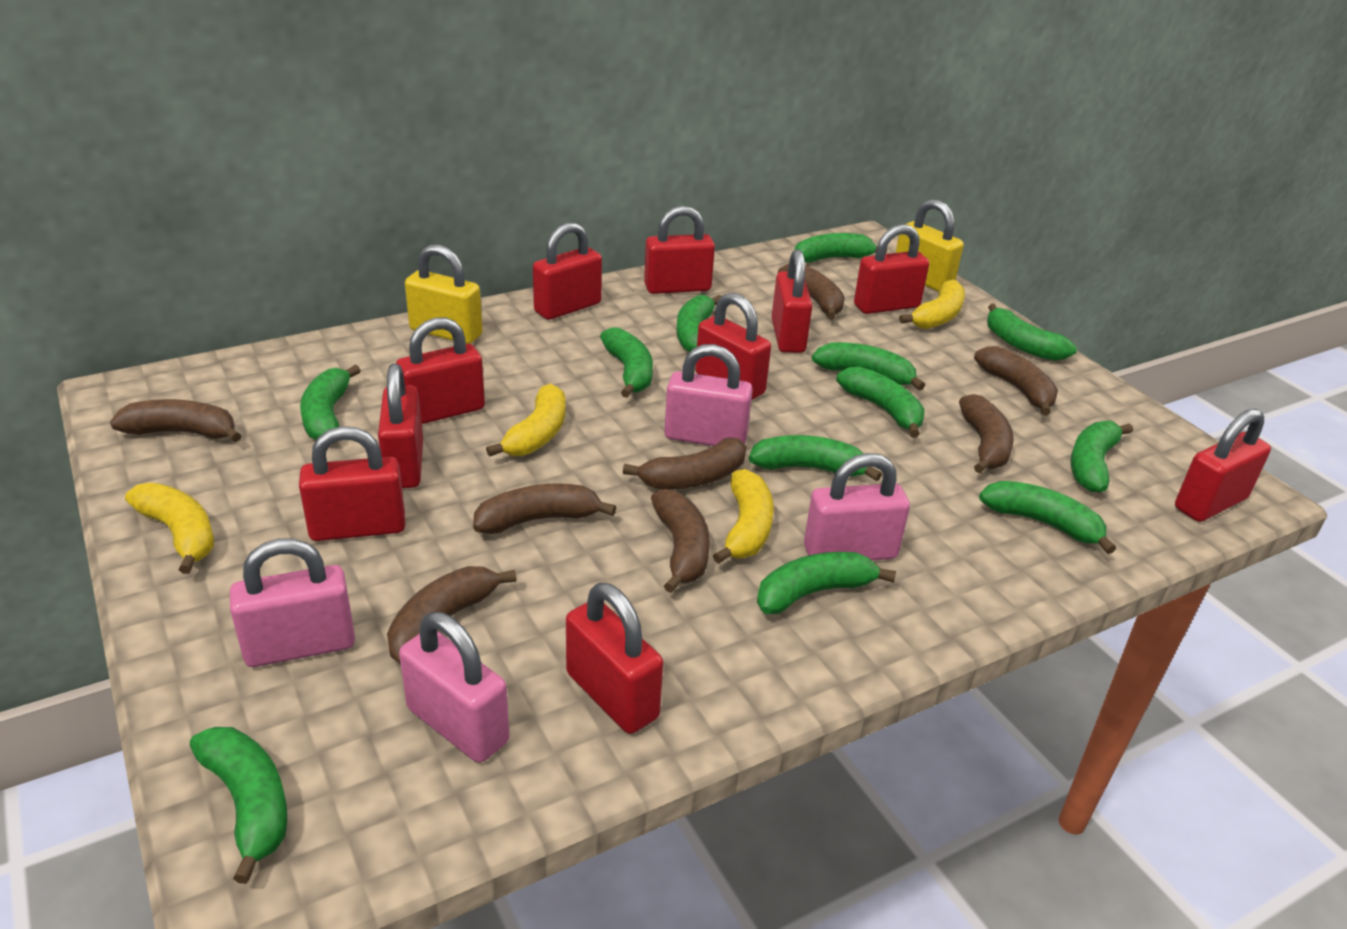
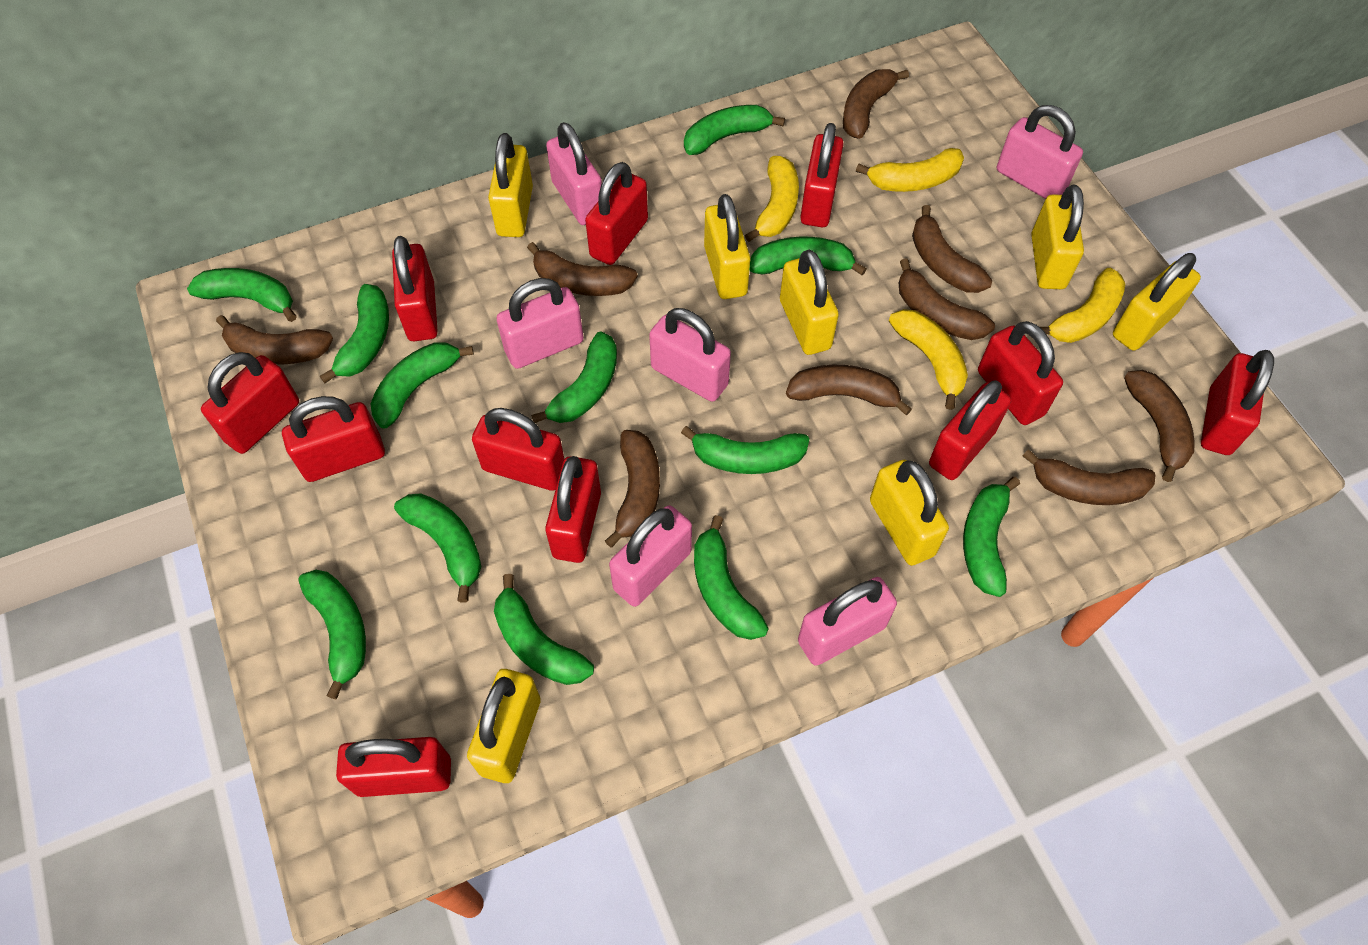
brown banana: 8 -> 9
pink padlock: 4 -> 6
red padlock: 10 -> 11
yellow padlock: 2 -> 7

